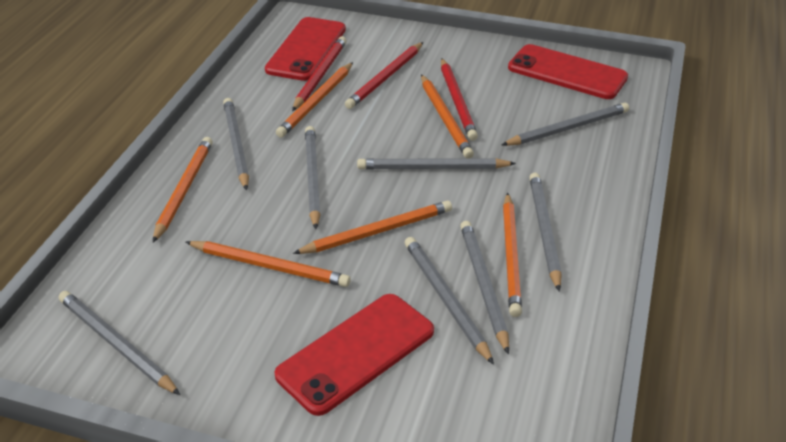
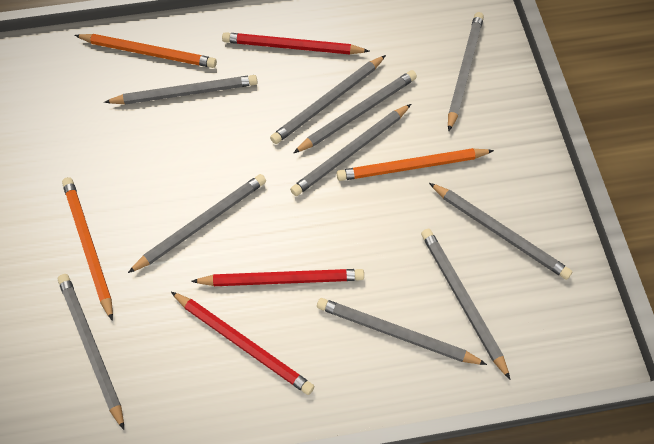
grey pencil: 8 -> 10
orange pencil: 6 -> 3
red phone: 3 -> 0

